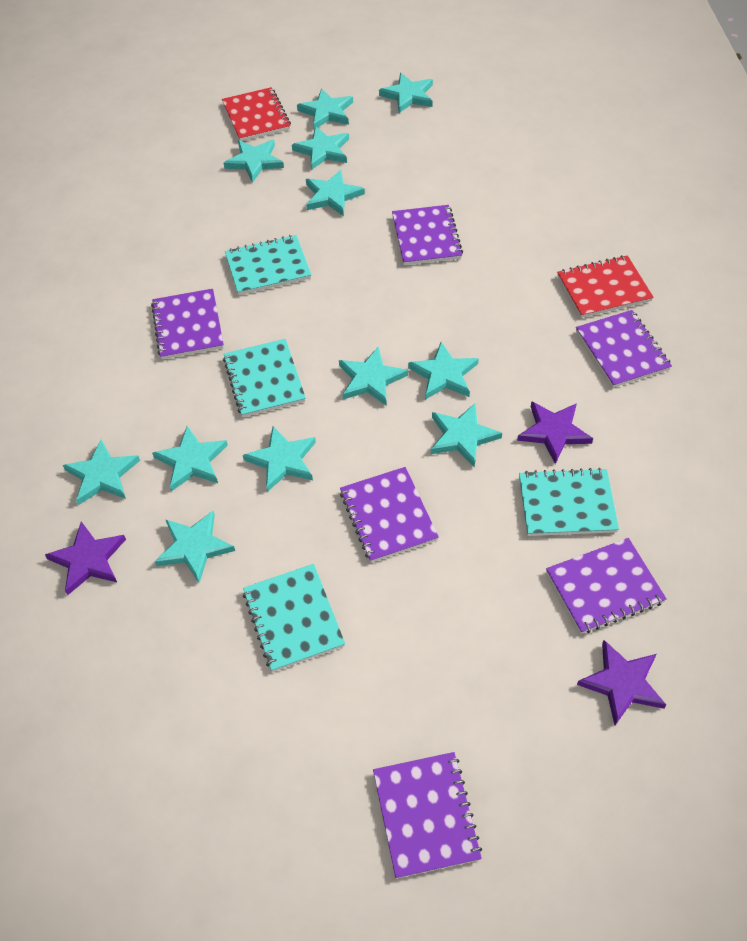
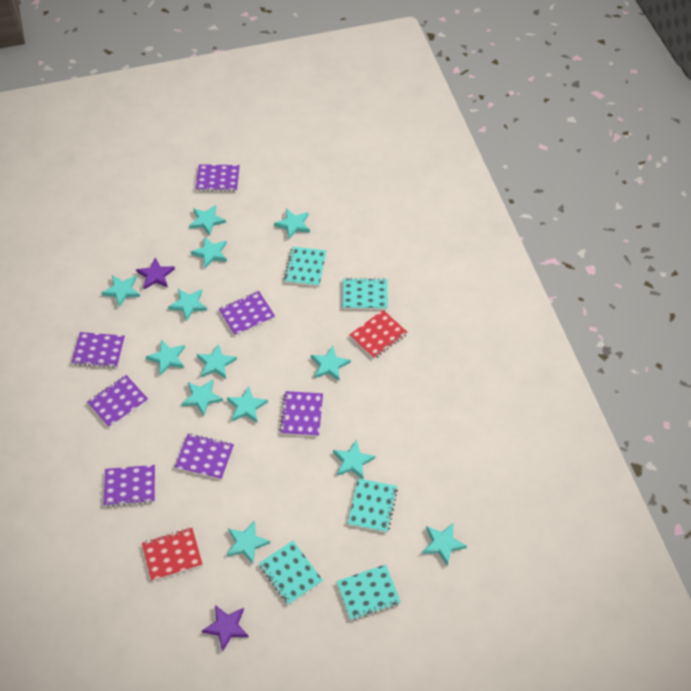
purple notebook: 6 -> 7
purple star: 3 -> 2
turquoise notebook: 4 -> 5
turquoise star: 12 -> 13

